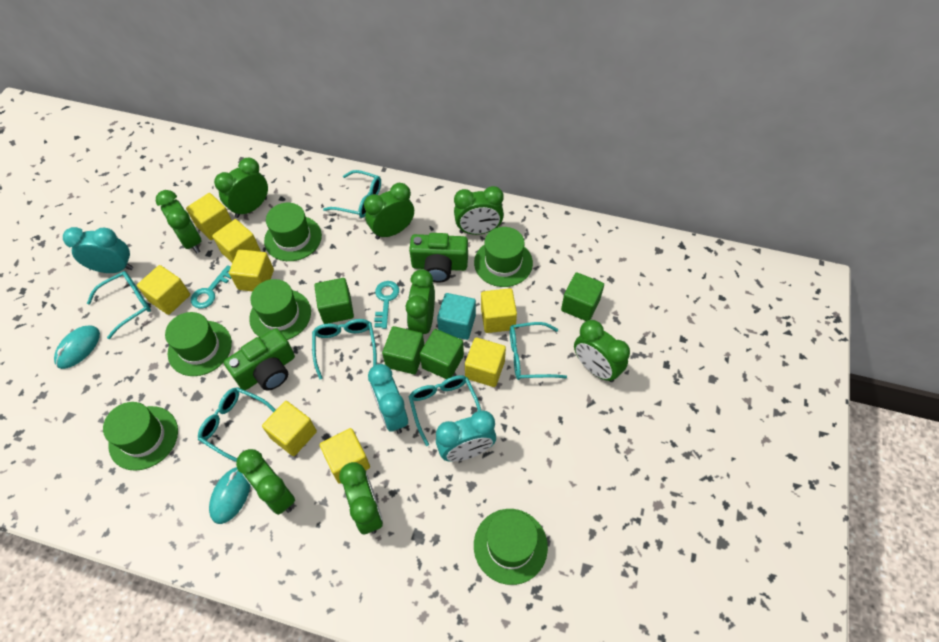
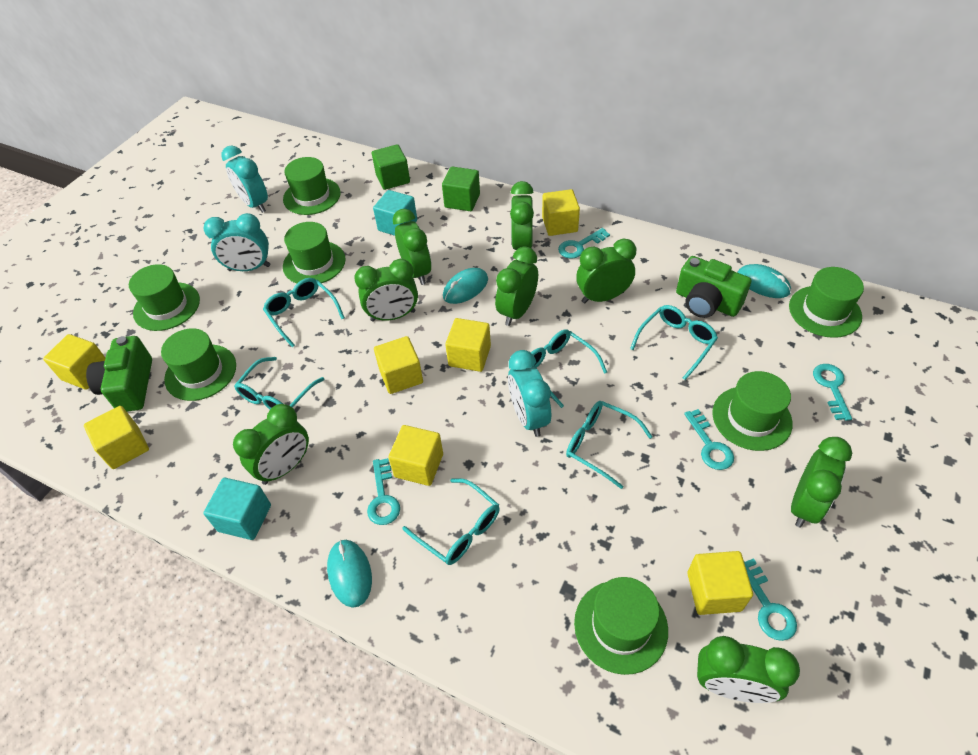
green cube: 4 -> 2
green hat: 6 -> 7
turquoise cube: 1 -> 2
turquoise key: 2 -> 5
turquoise mouse: 2 -> 3
yellow cube: 8 -> 7

